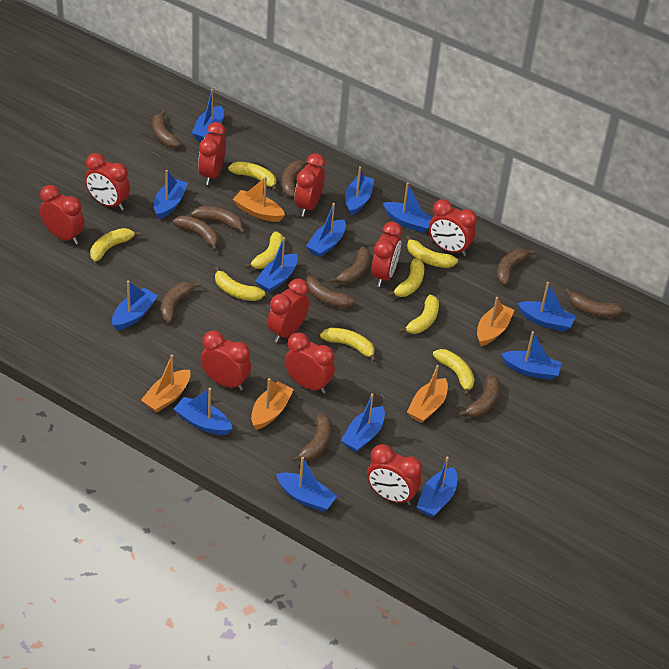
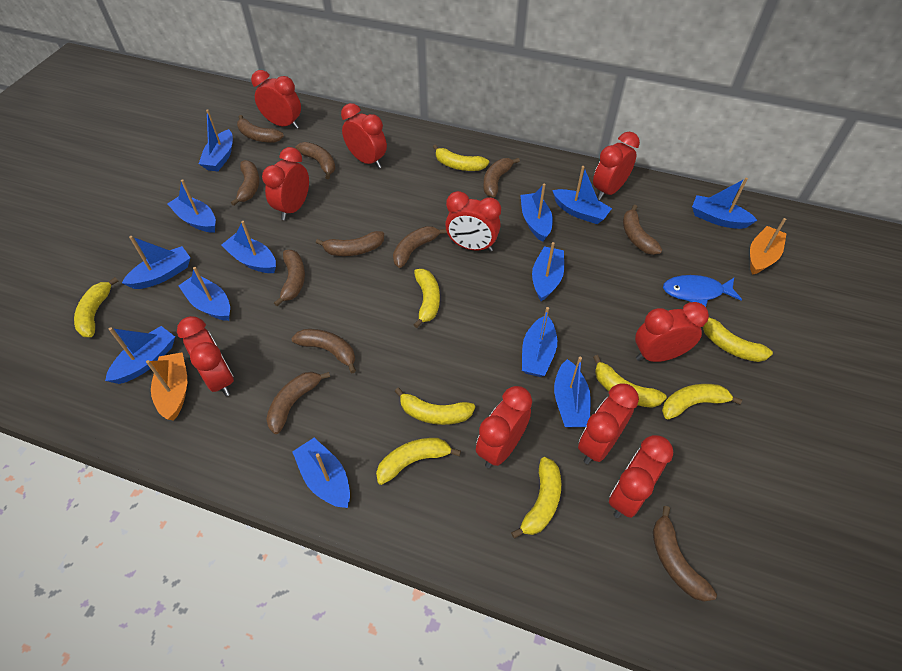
blue fish: 0 -> 1
orange boat: 5 -> 2

